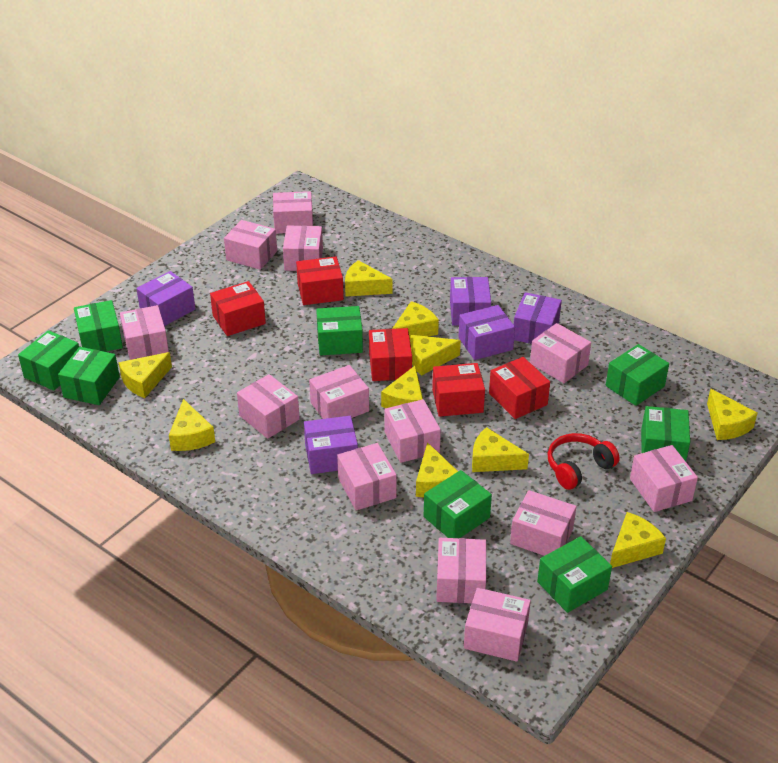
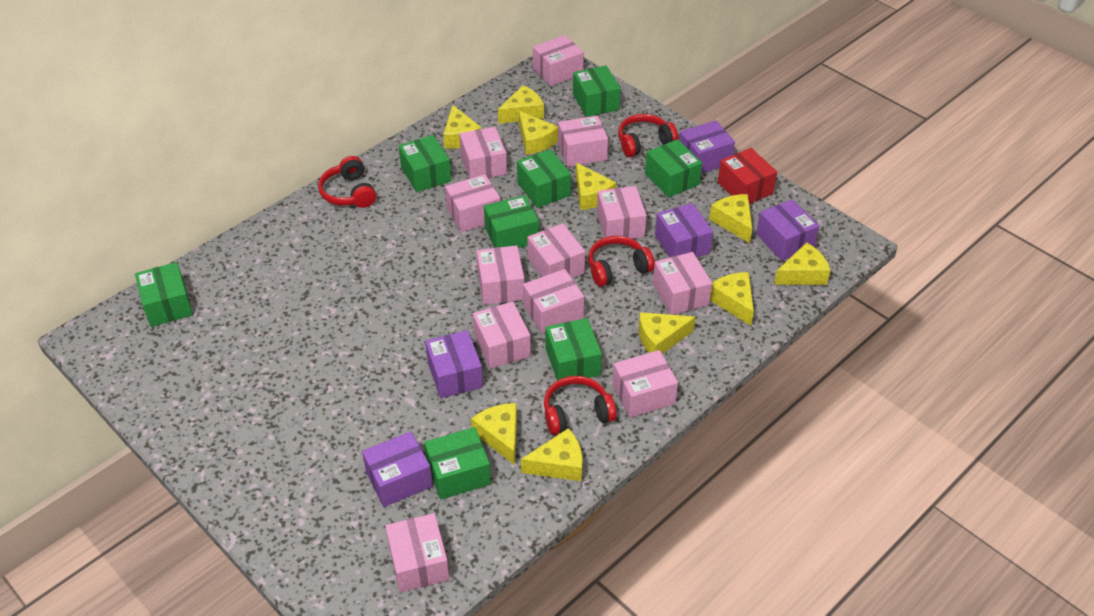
pink box: 13 -> 12
red box: 5 -> 1
red headphones: 1 -> 4

